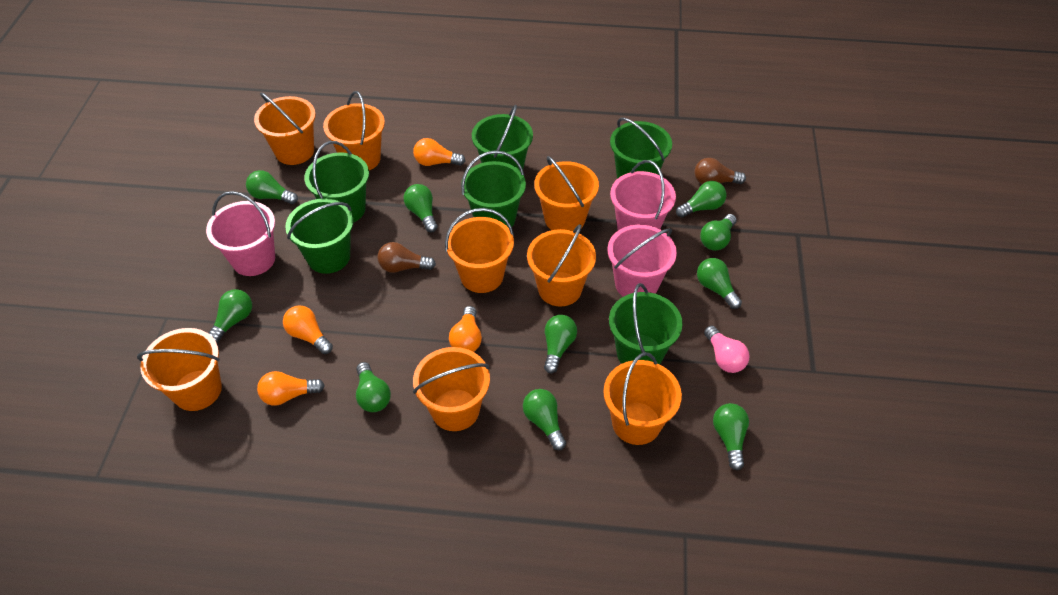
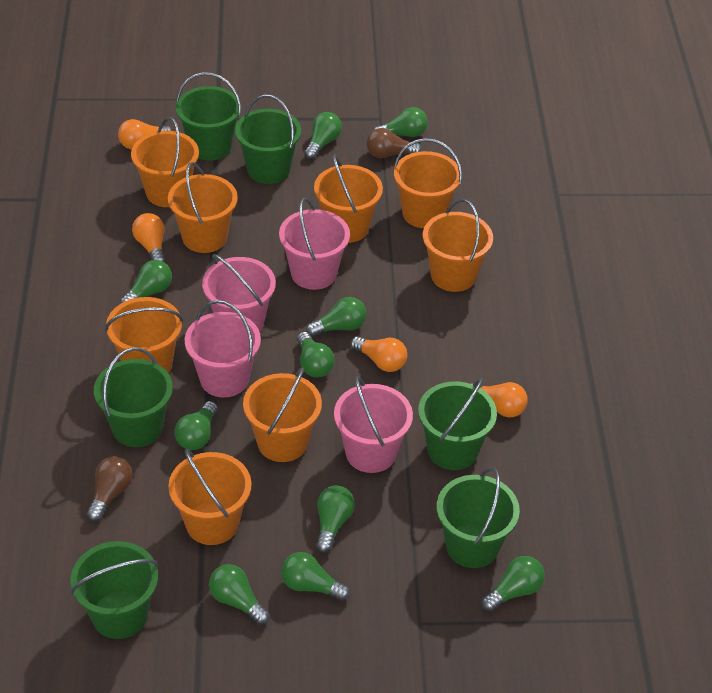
pink bucket: 3 -> 4
pink light bulb: 1 -> 0

